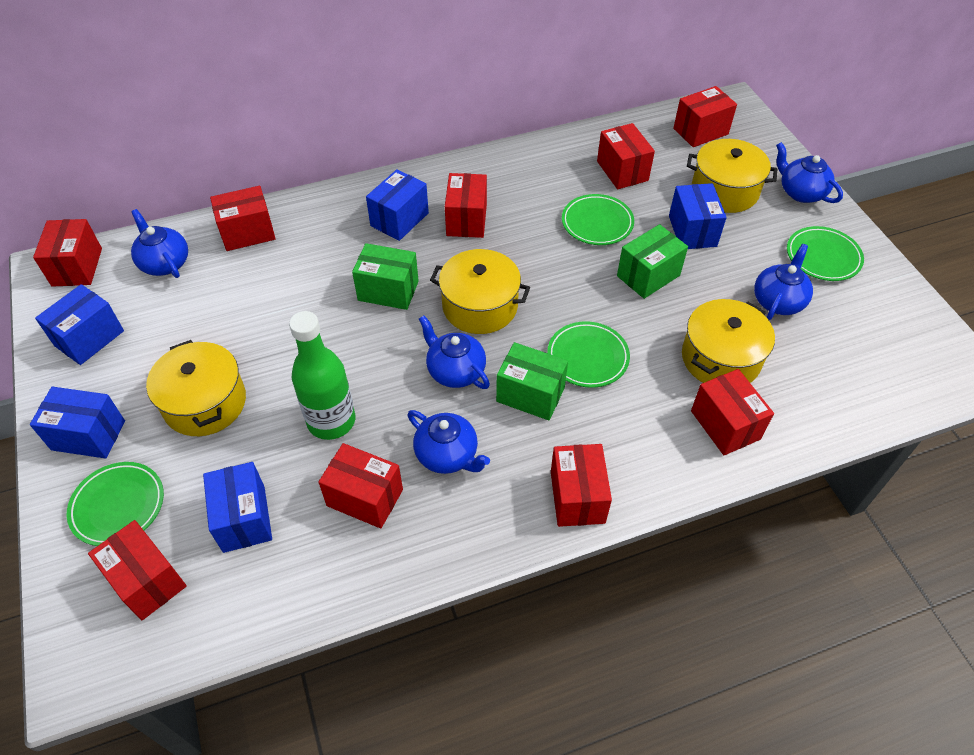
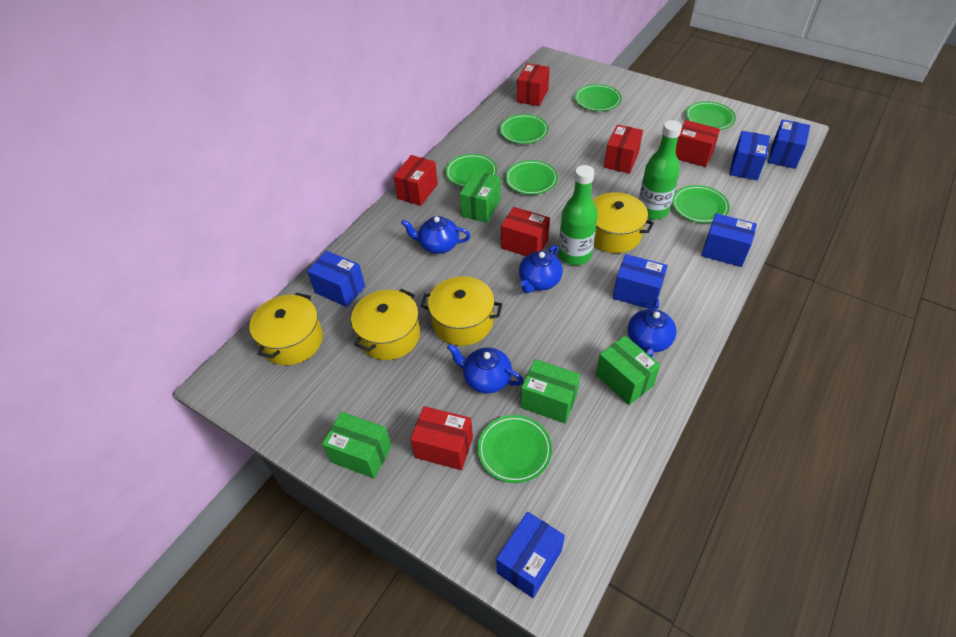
blue box: 5 -> 6
blue teapot: 5 -> 4
green bottle: 1 -> 2
green box: 3 -> 4
green plate: 4 -> 7
red box: 9 -> 6

